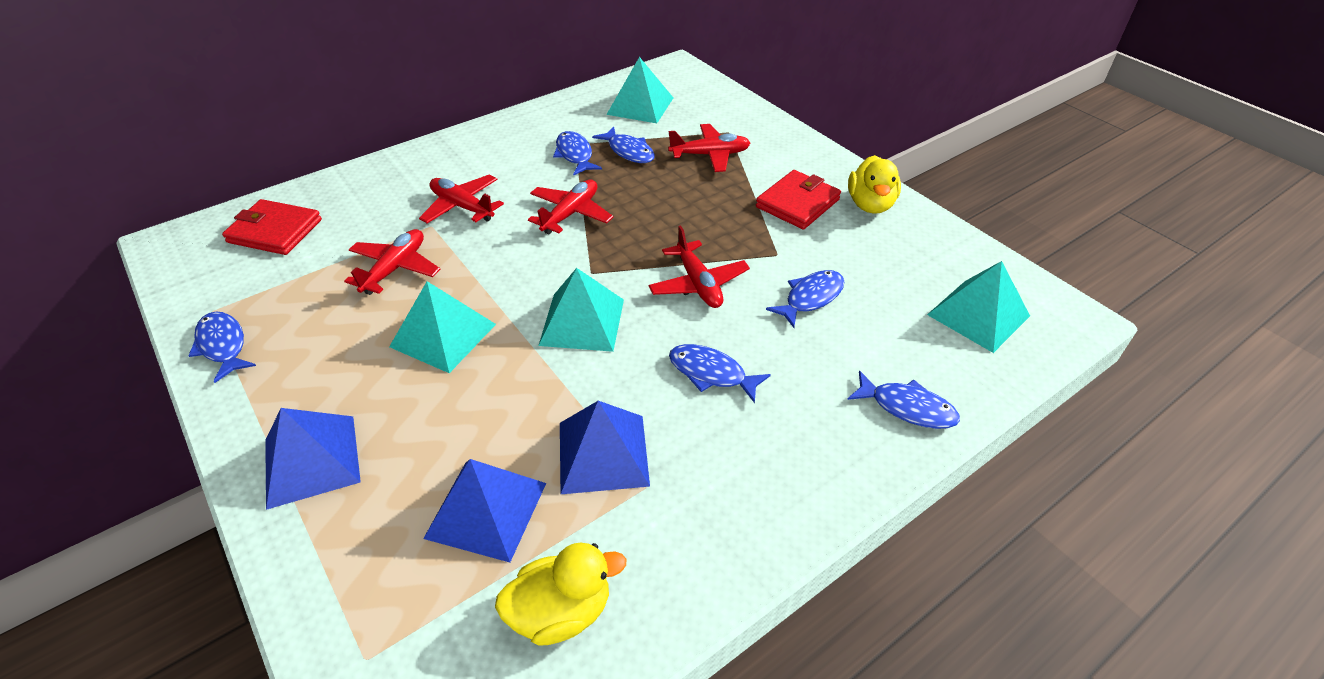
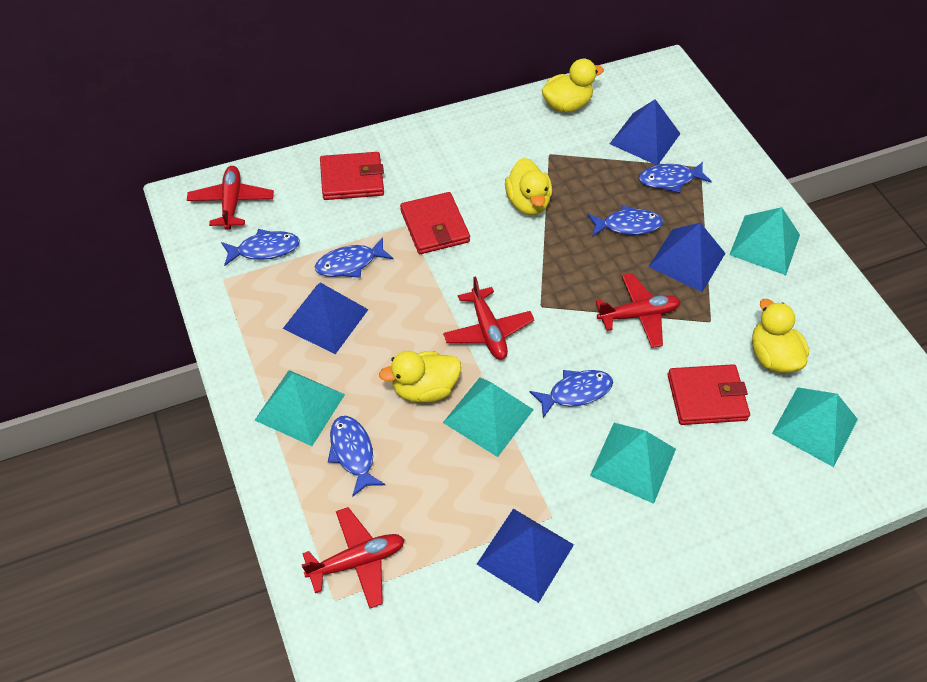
blue pyramid: 3 -> 4
red plane: 5 -> 4
red wallet: 2 -> 3
turquoise pyramid: 4 -> 5
yellow duck: 2 -> 4

